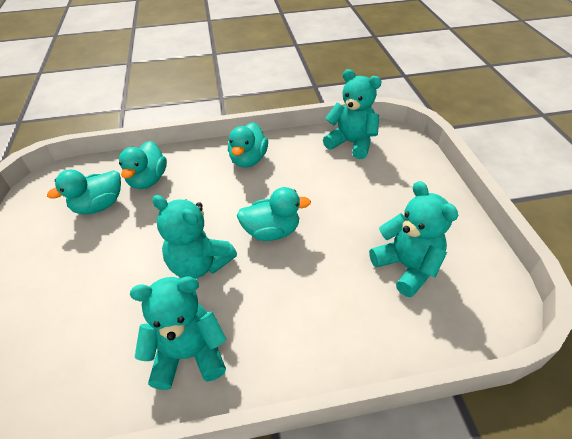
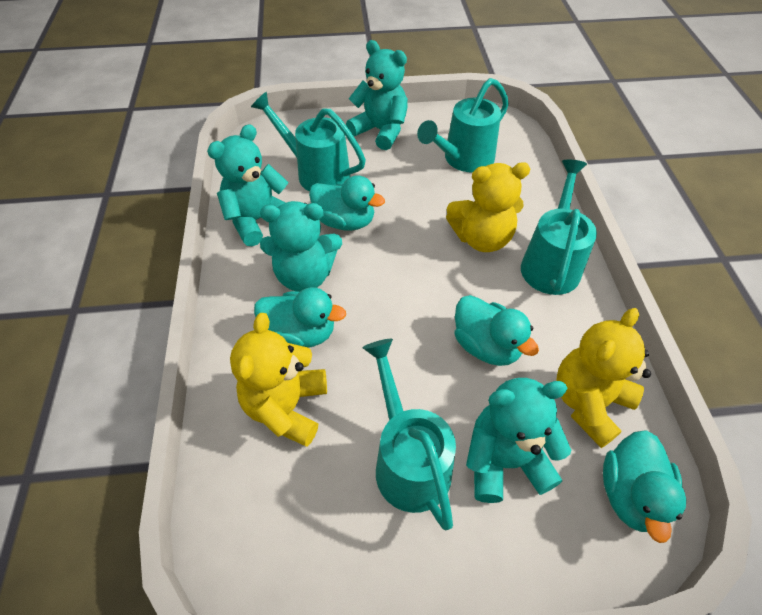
turquoise watering can: 0 -> 4
yellow teddy bear: 0 -> 3

